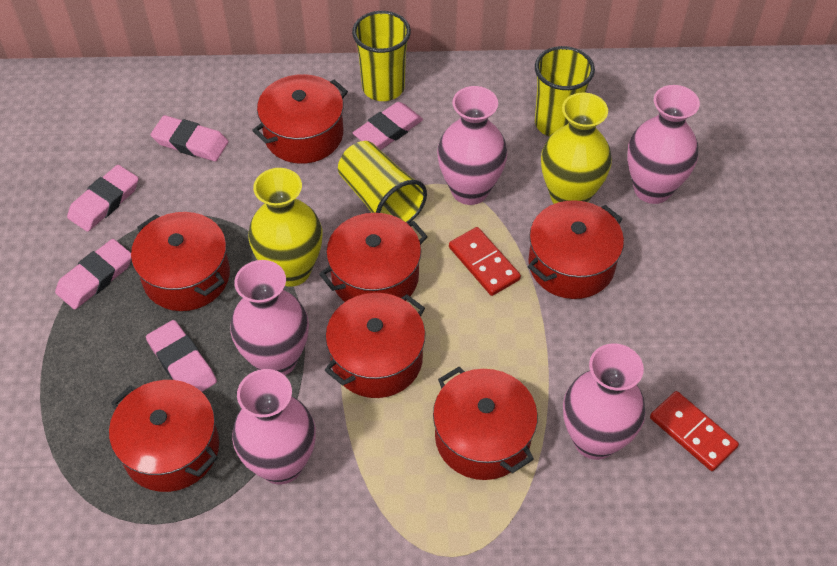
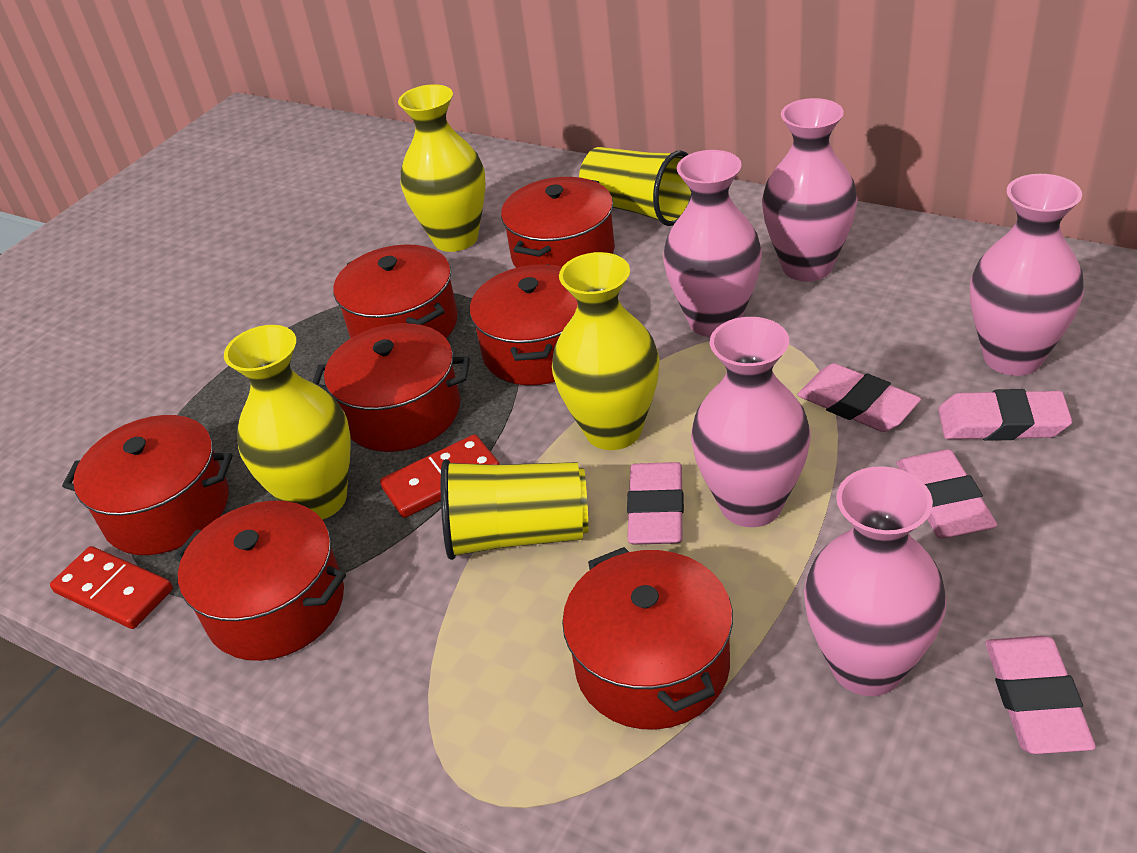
yellow cup: 3 -> 2
yellow vase: 2 -> 3

